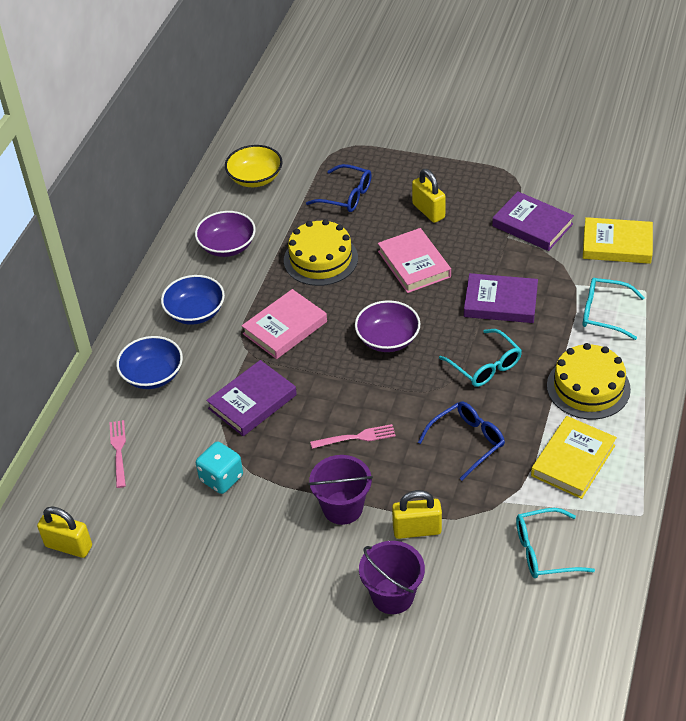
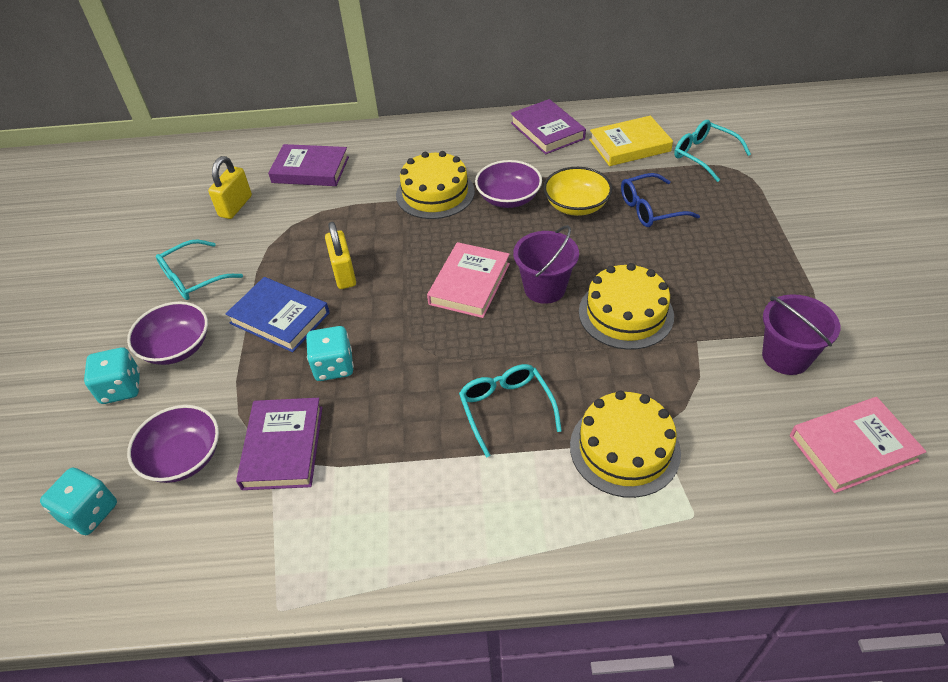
blue book: 0 -> 1
blue bowl: 2 -> 0
blue glasses: 2 -> 1
pink fork: 2 -> 0
purple bowl: 2 -> 3
turquoise dice: 1 -> 3
yellow book: 2 -> 1
yellow cake: 2 -> 3
yellow padlock: 3 -> 2

